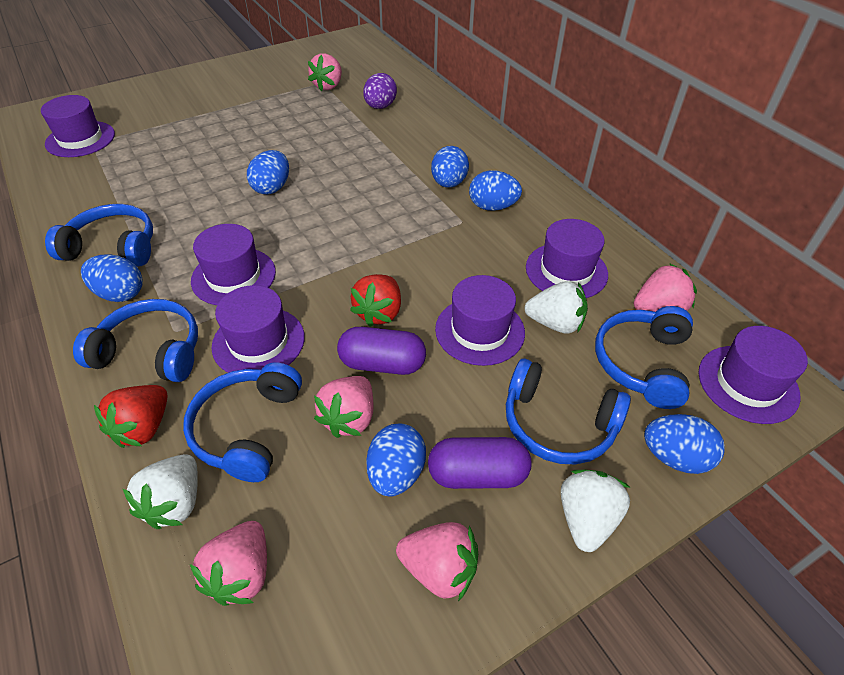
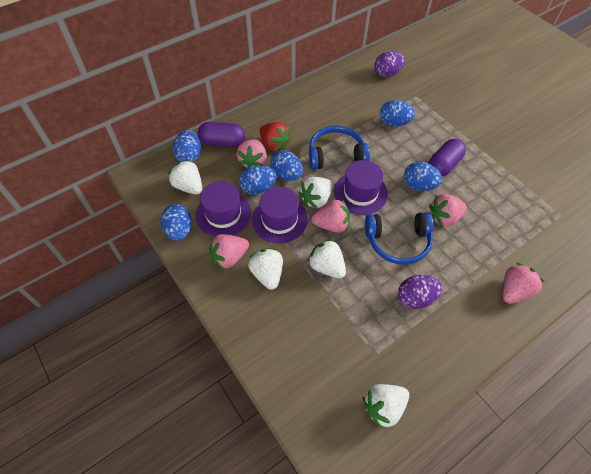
blue headphones: 5 -> 2
purple egg: 1 -> 2
purple hat: 6 -> 3
red strawberry: 2 -> 1
white strawberry: 3 -> 5

